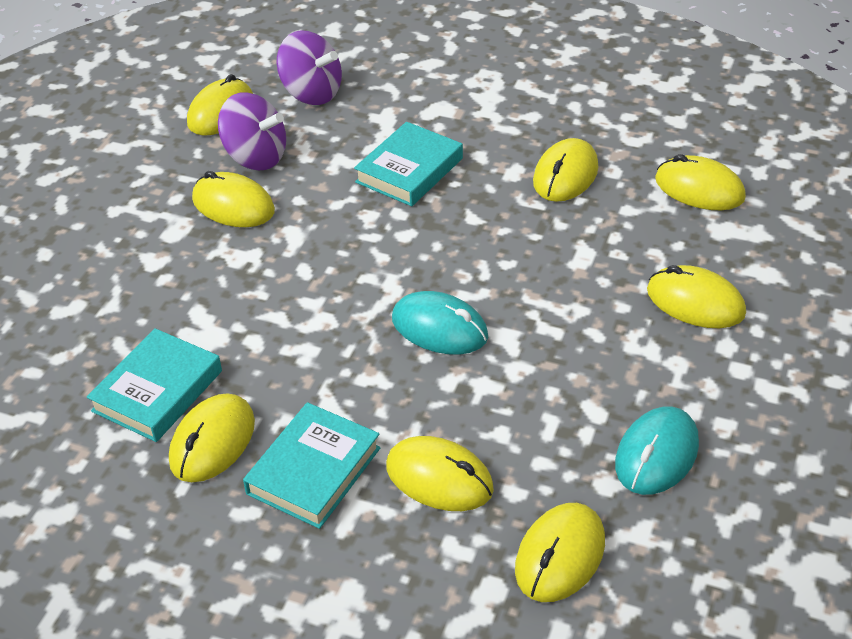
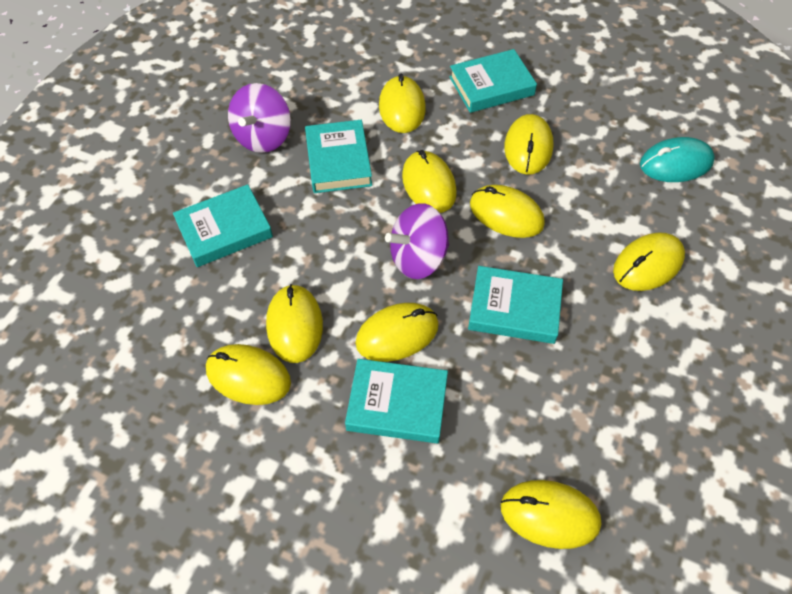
turquoise book: 3 -> 5
turquoise mouse: 2 -> 1
yellow mouse: 8 -> 9

